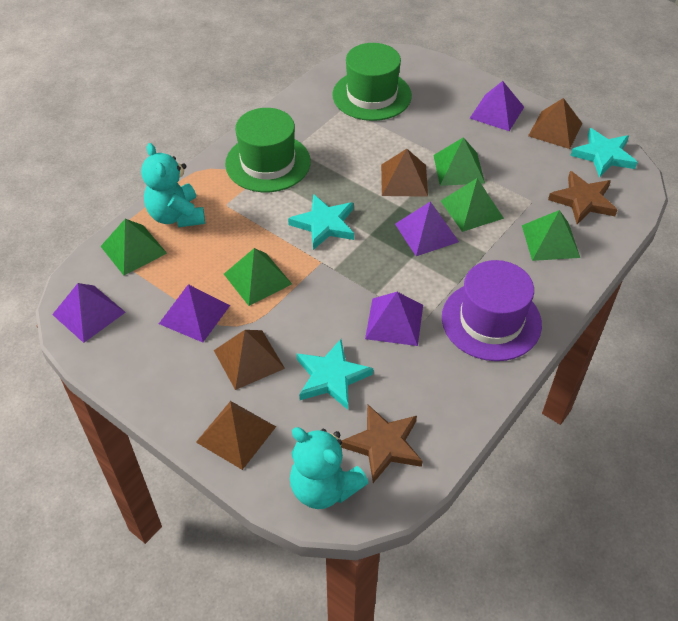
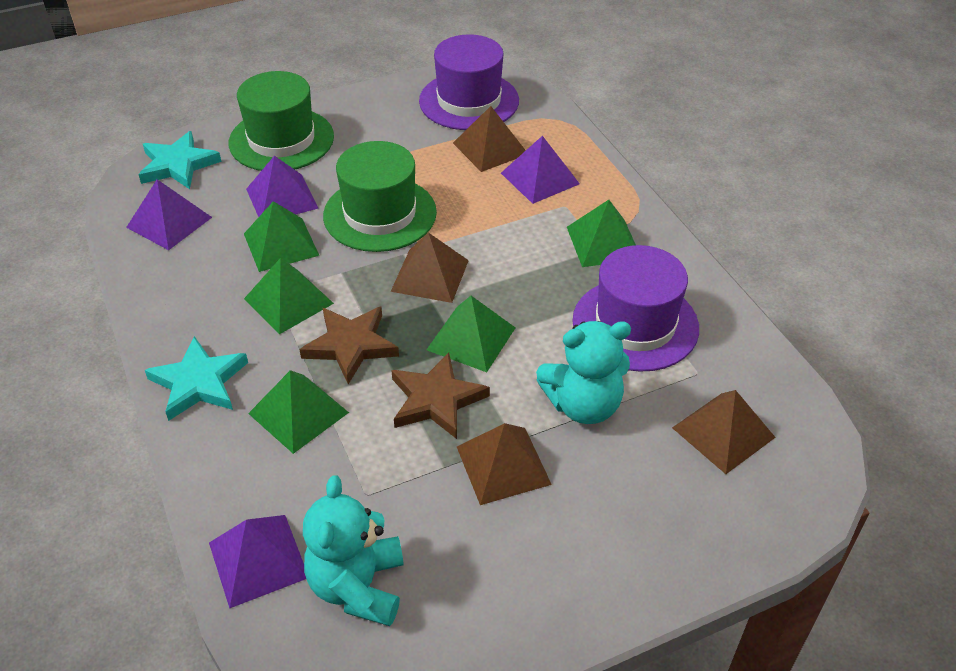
purple hat: 1 -> 2
purple pyramid: 5 -> 4
turquoise star: 3 -> 2

